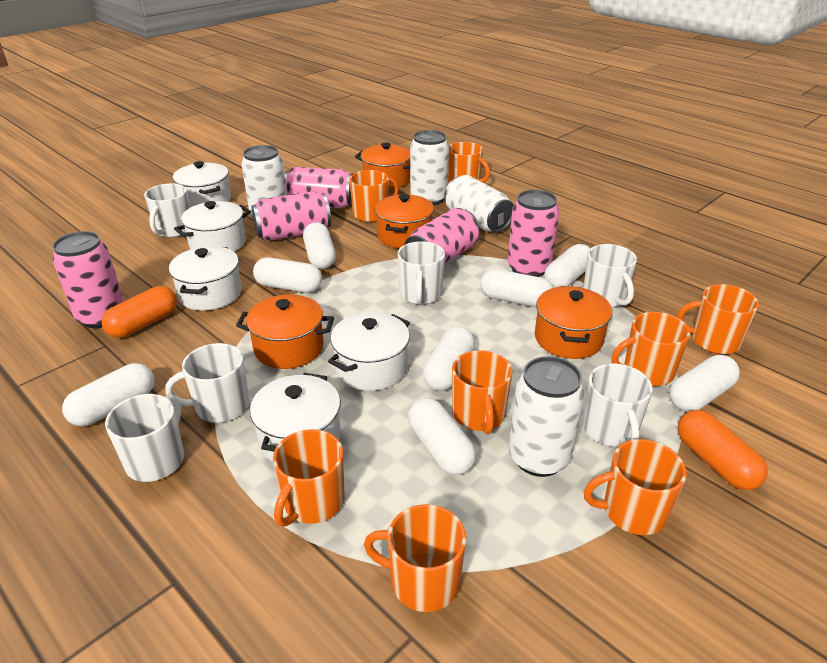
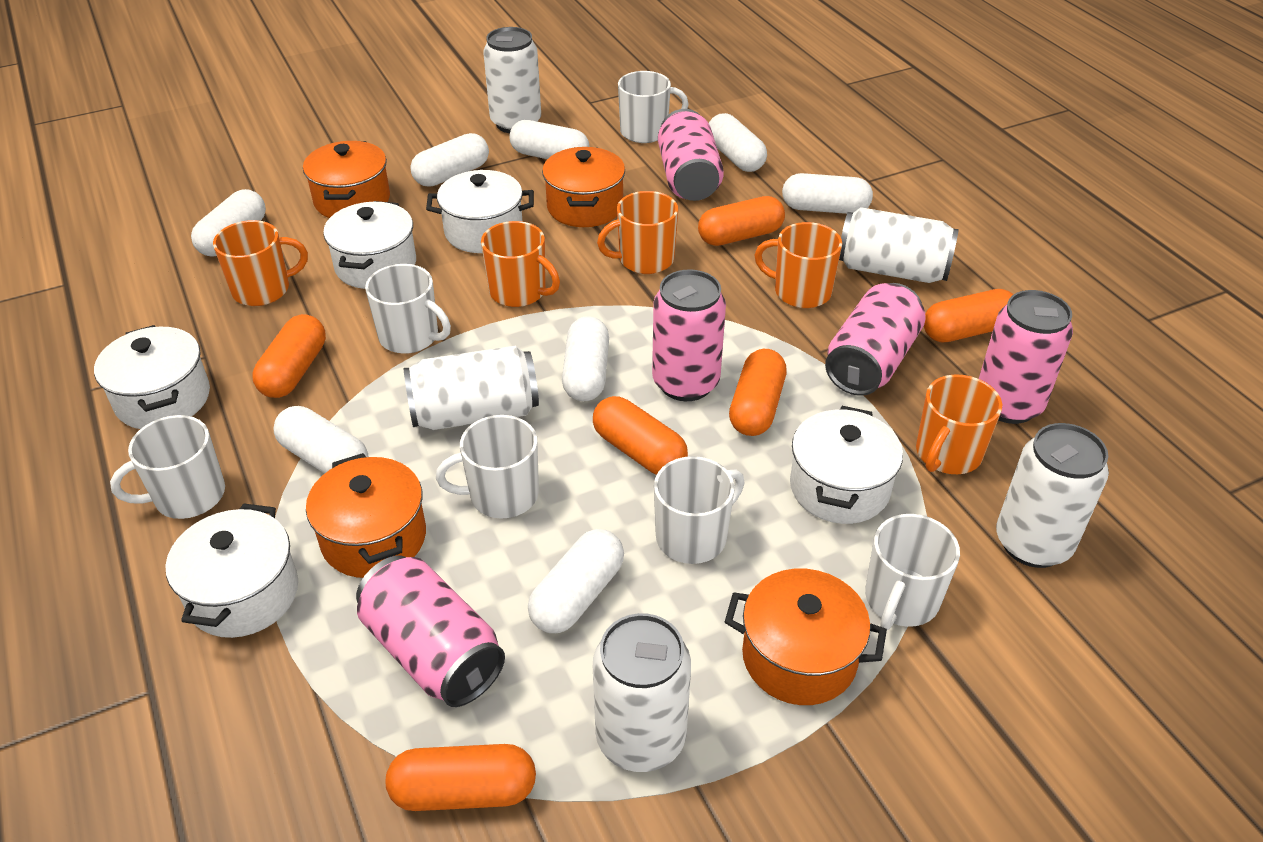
orange capsule: 2 -> 6
orange mug: 8 -> 5
white can: 4 -> 5

